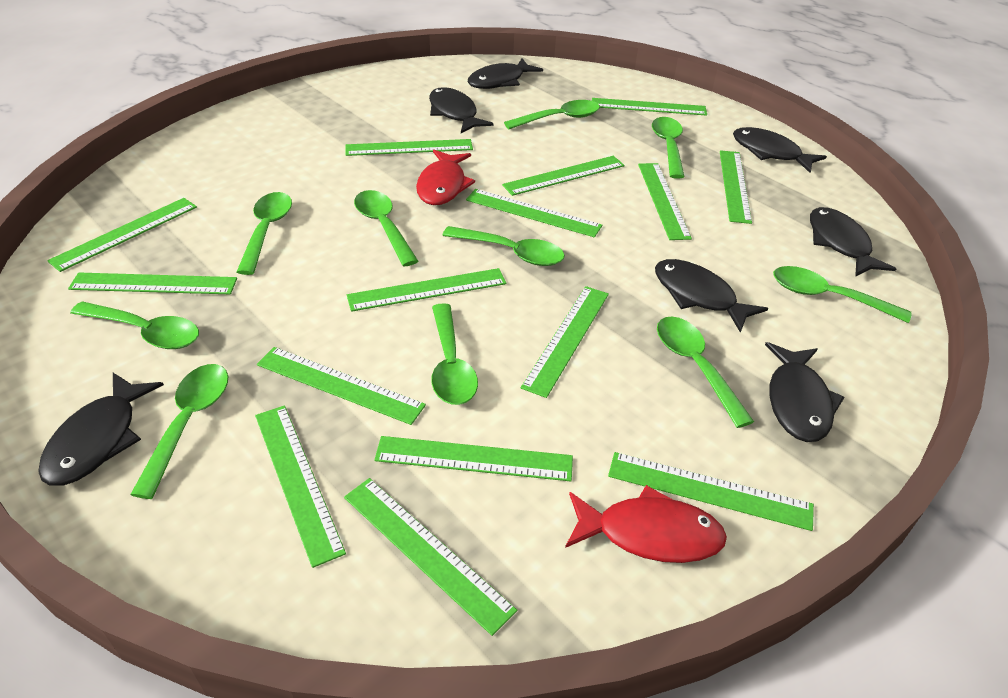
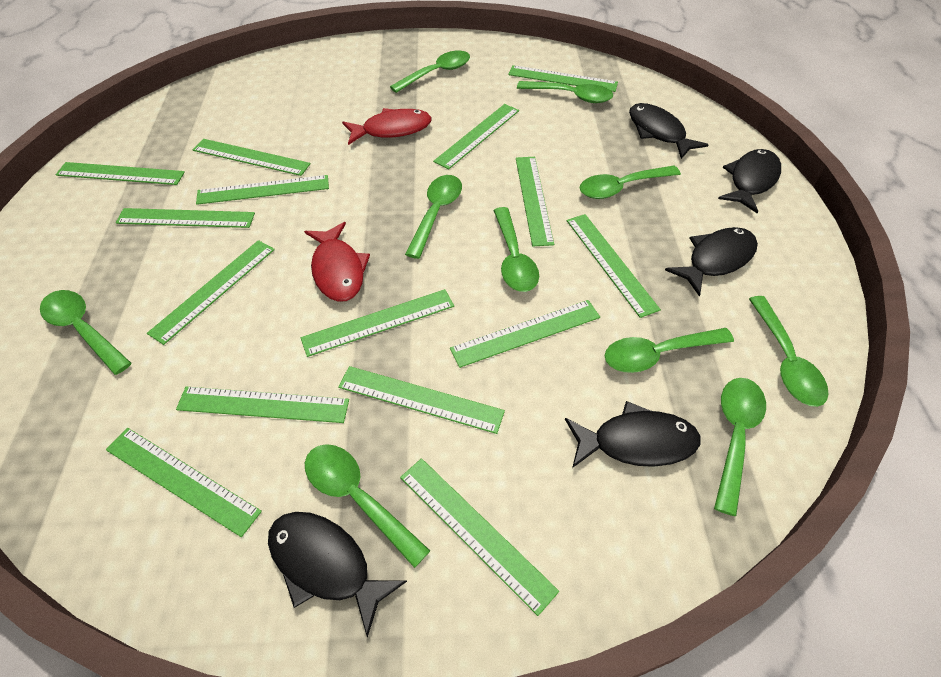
black fish: 7 -> 5

